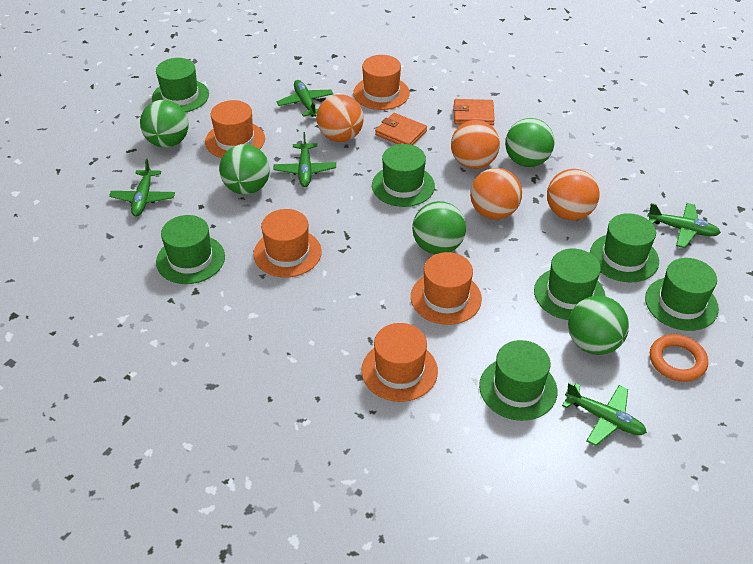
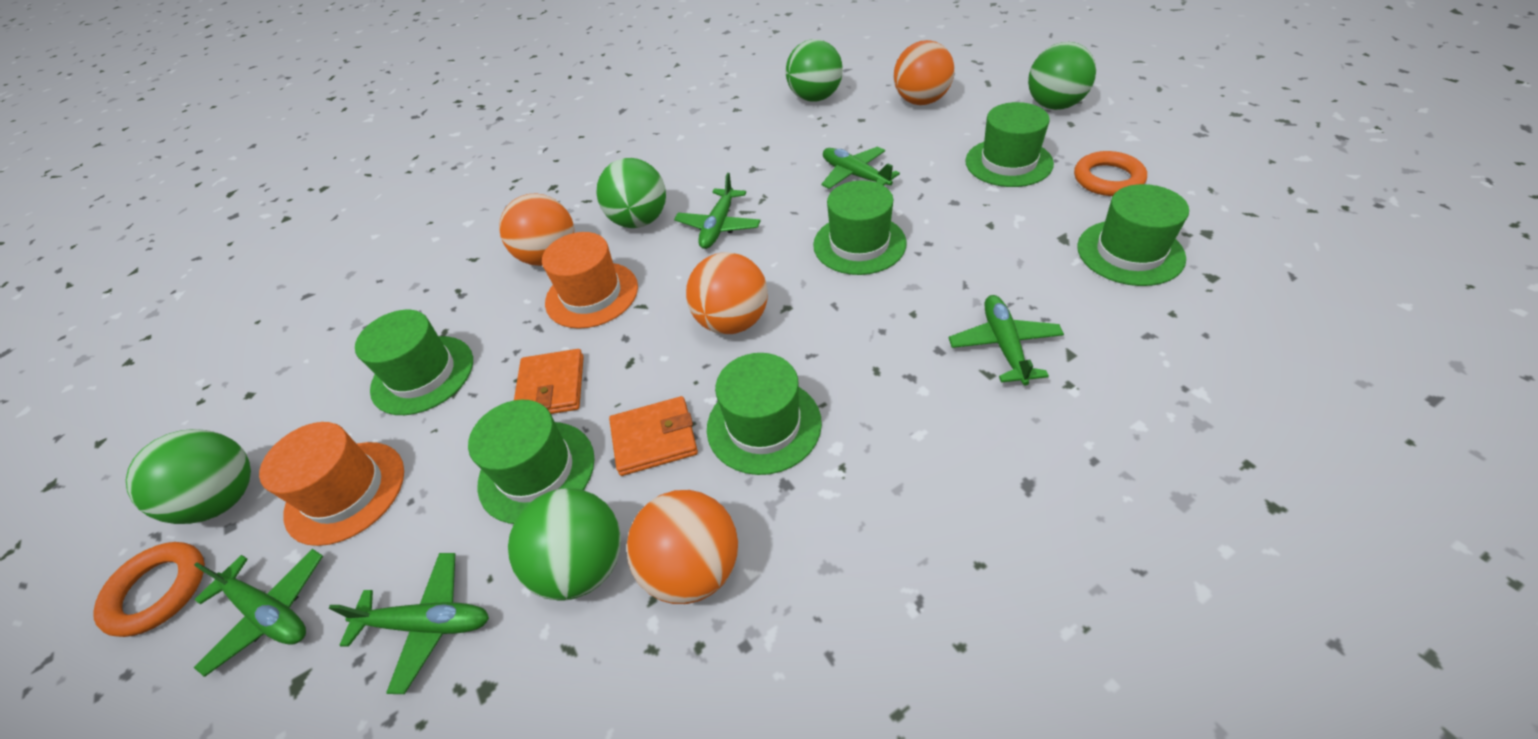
green hat: 7 -> 6
orange hat: 5 -> 2
orange ring: 1 -> 2

